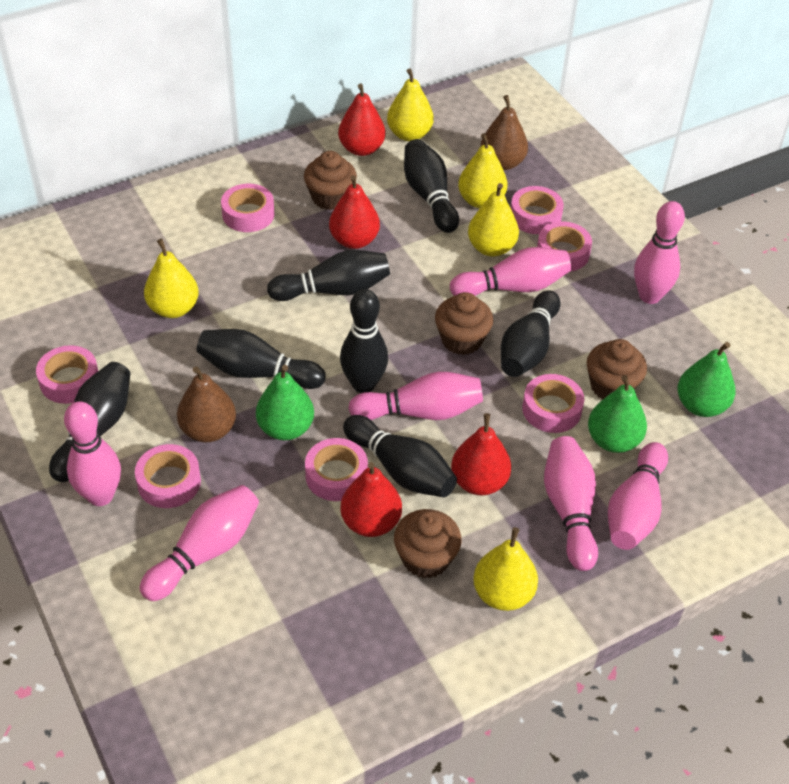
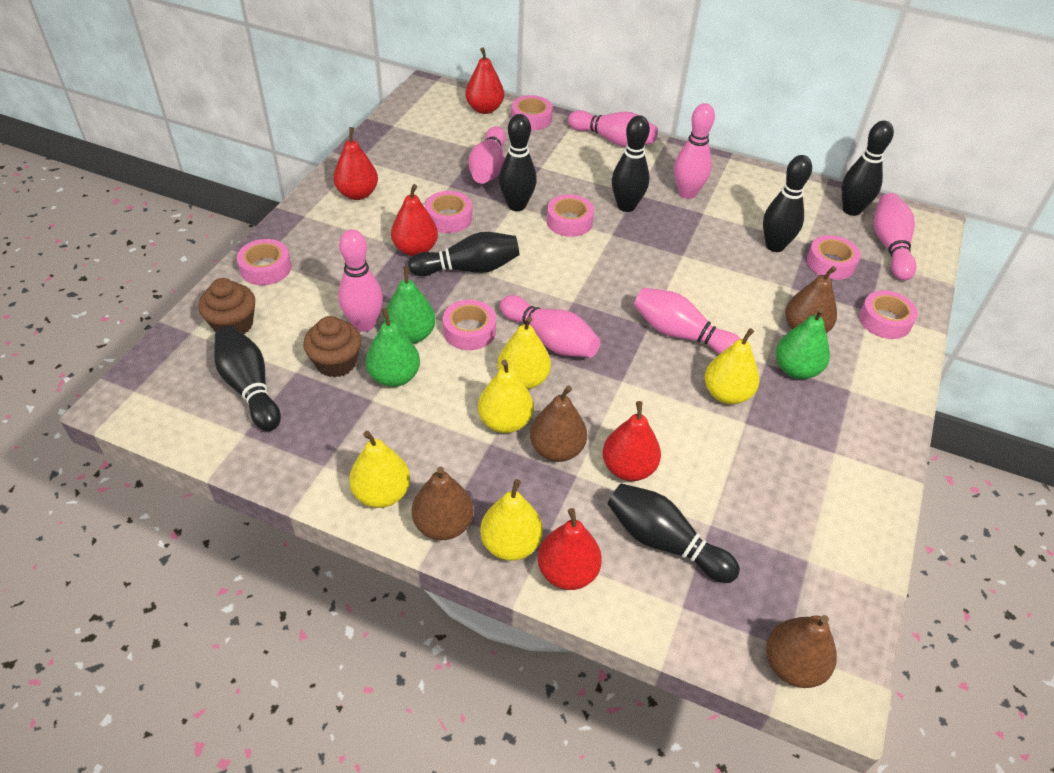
brown cupcake: 4 -> 2
brown pear: 2 -> 4
red pear: 4 -> 5

